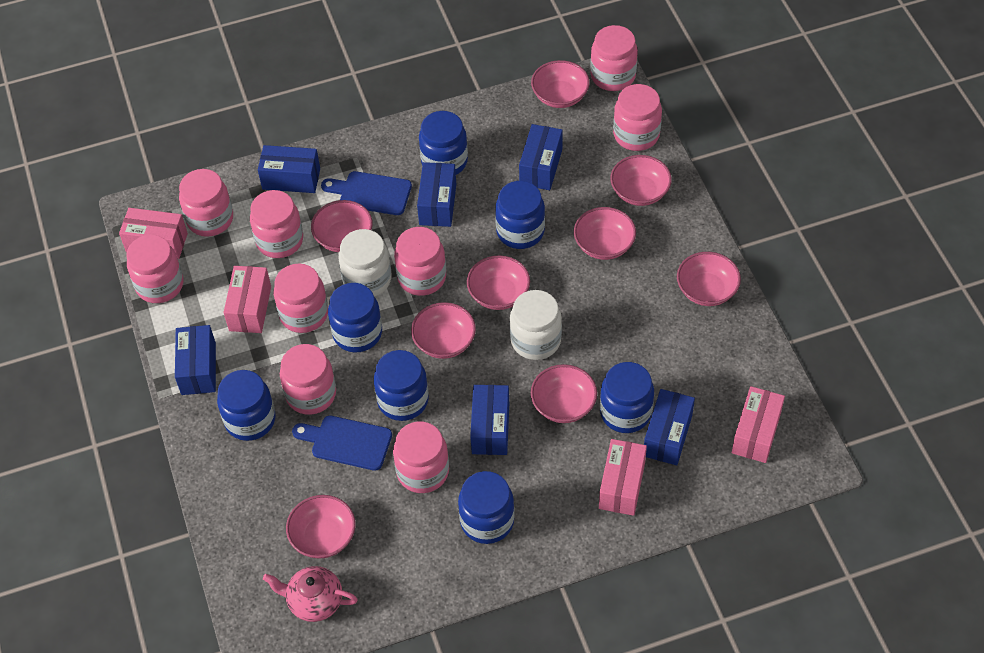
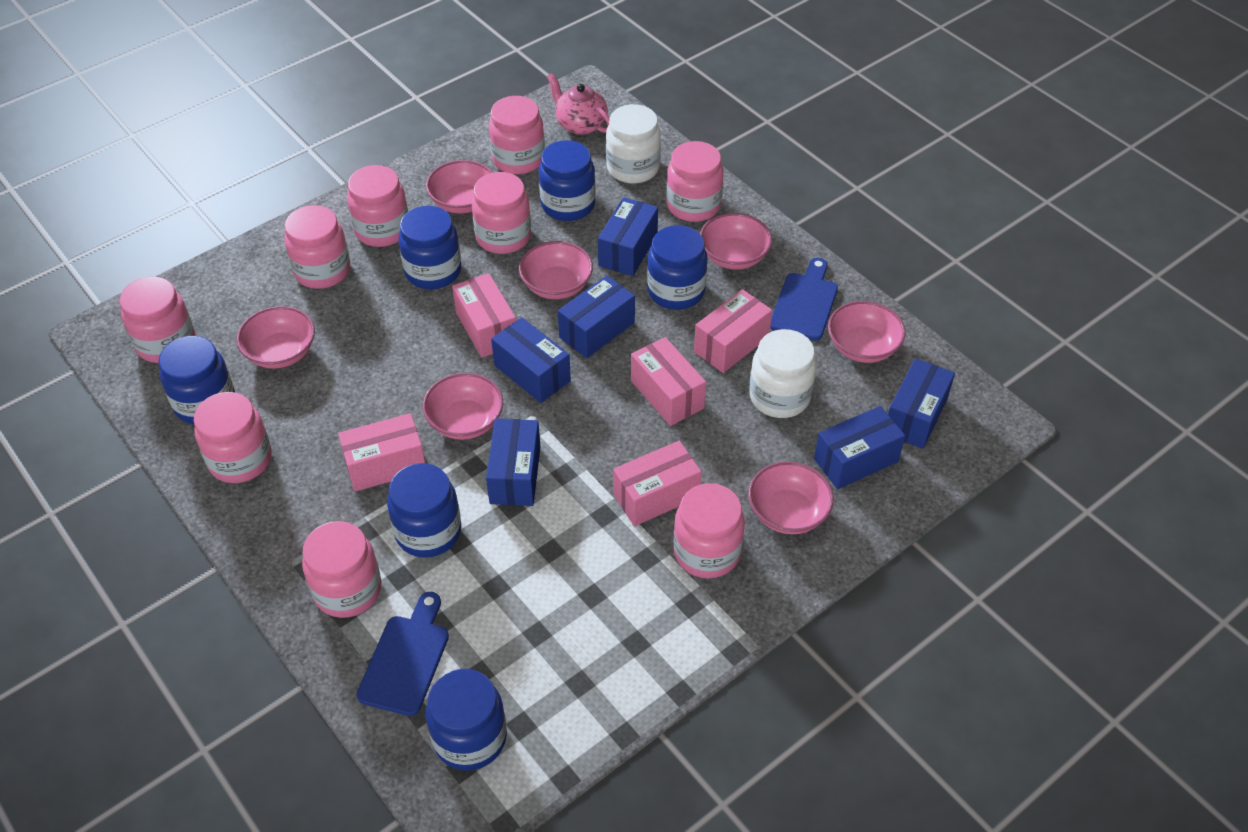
blue jar: 7 -> 6
pink bowl: 9 -> 7
pink box: 4 -> 5

